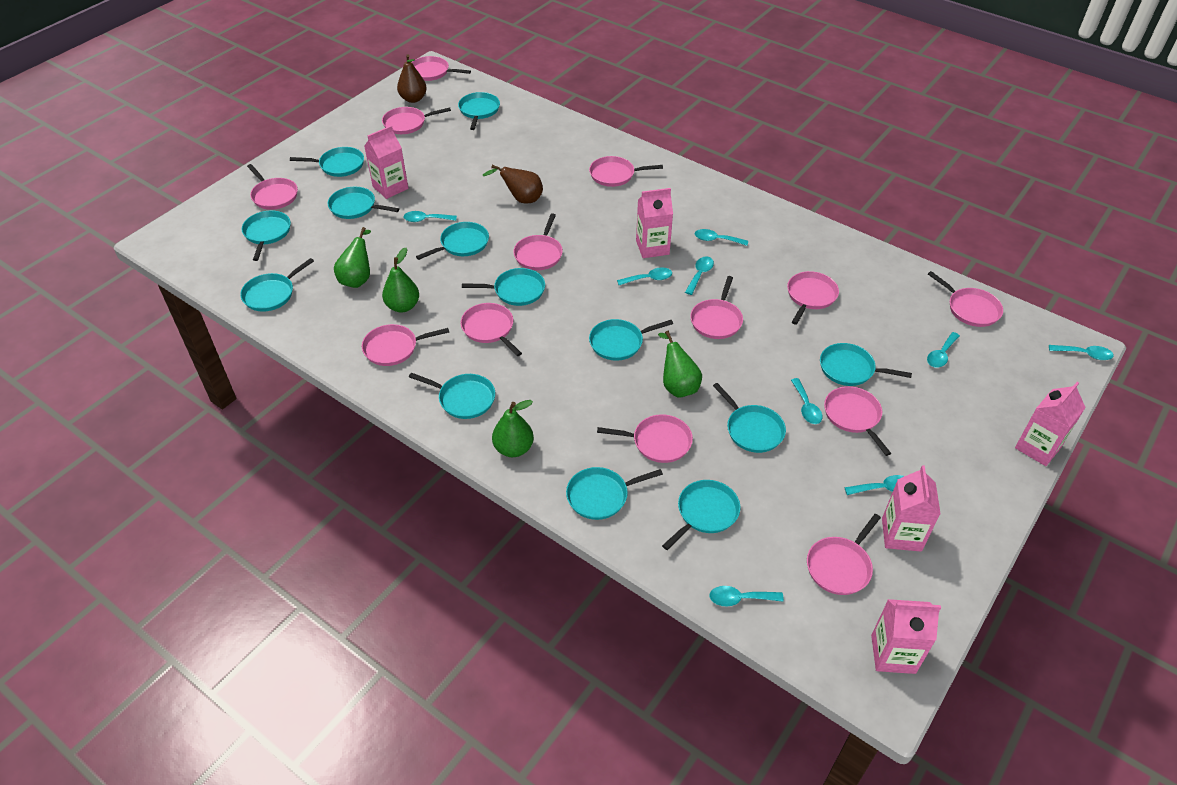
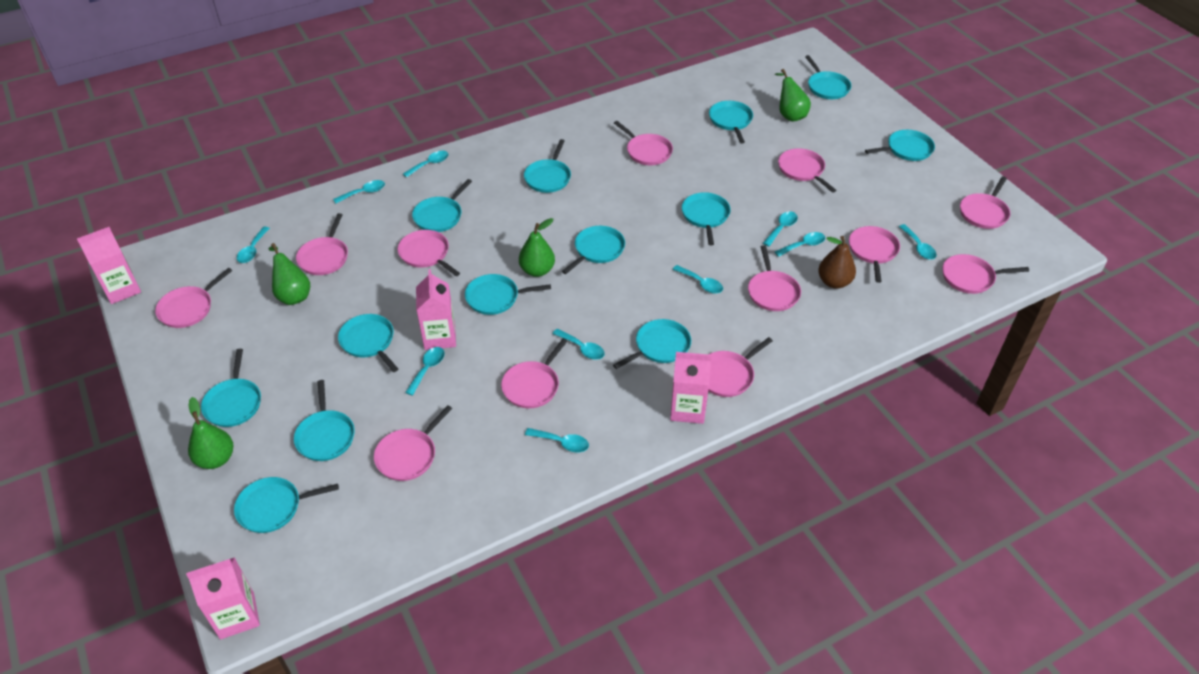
brown pear: 2 -> 1
pink carton: 5 -> 4
pink pan: 13 -> 12
turquoise spoon: 9 -> 10

